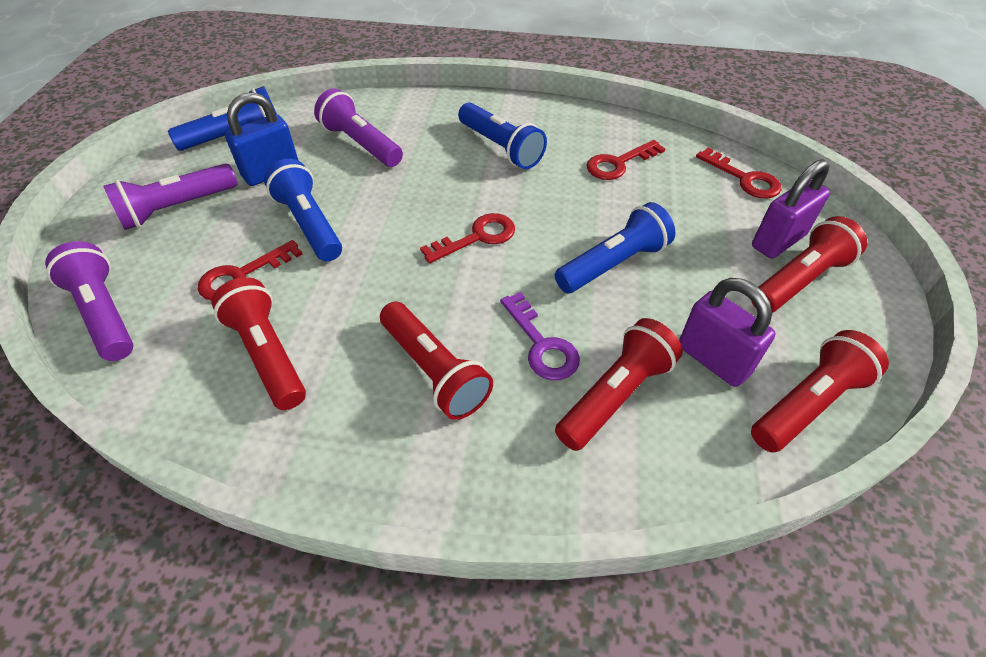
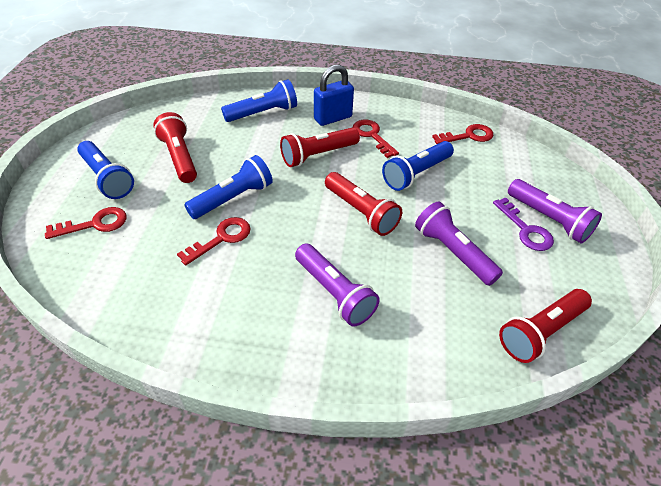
purple padlock: 2 -> 0
red flashlight: 5 -> 4

